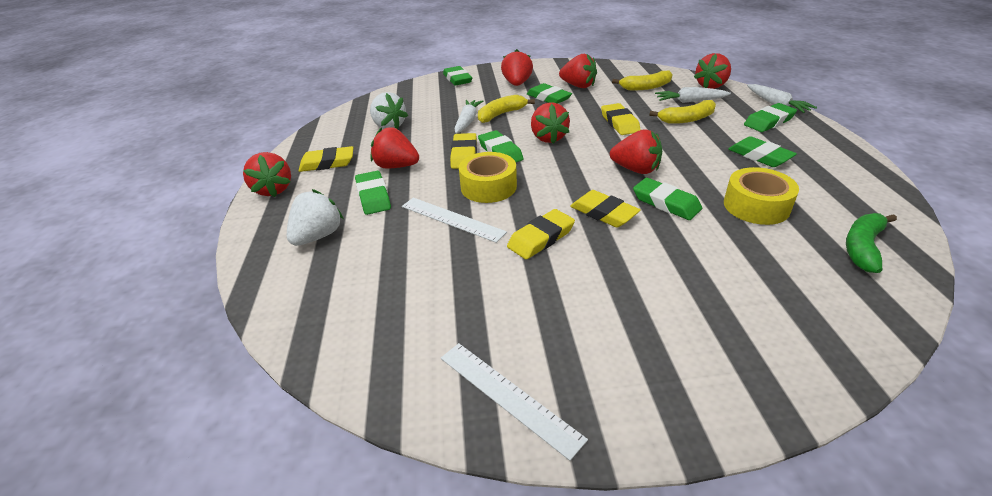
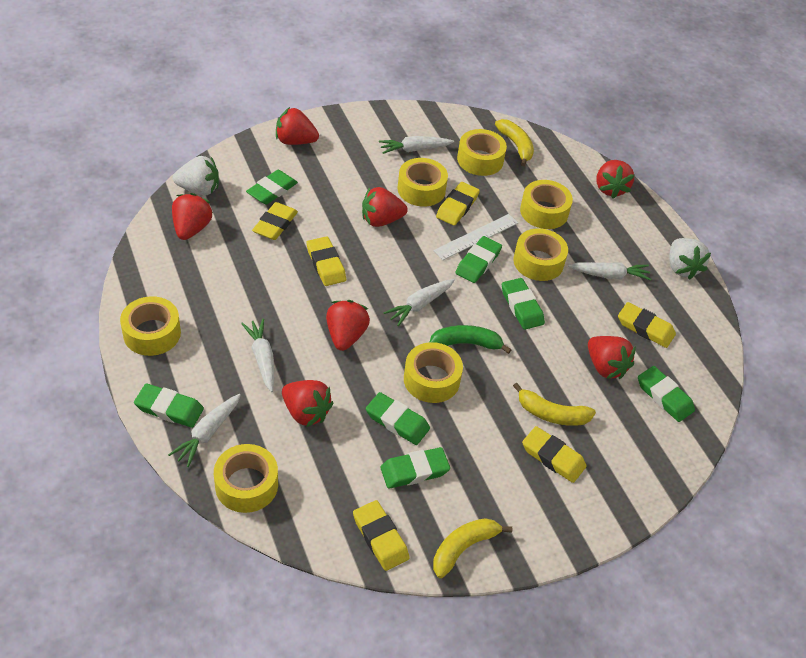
white carrot: 3 -> 5
white ruler: 2 -> 1
yellow eraser: 5 -> 6
yellow tape: 2 -> 7

